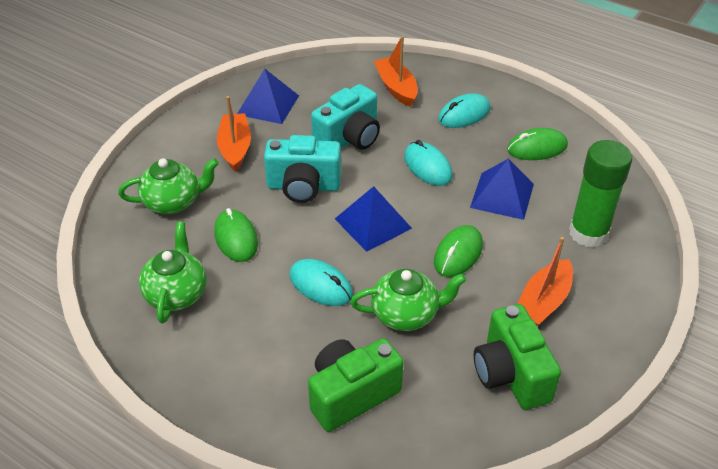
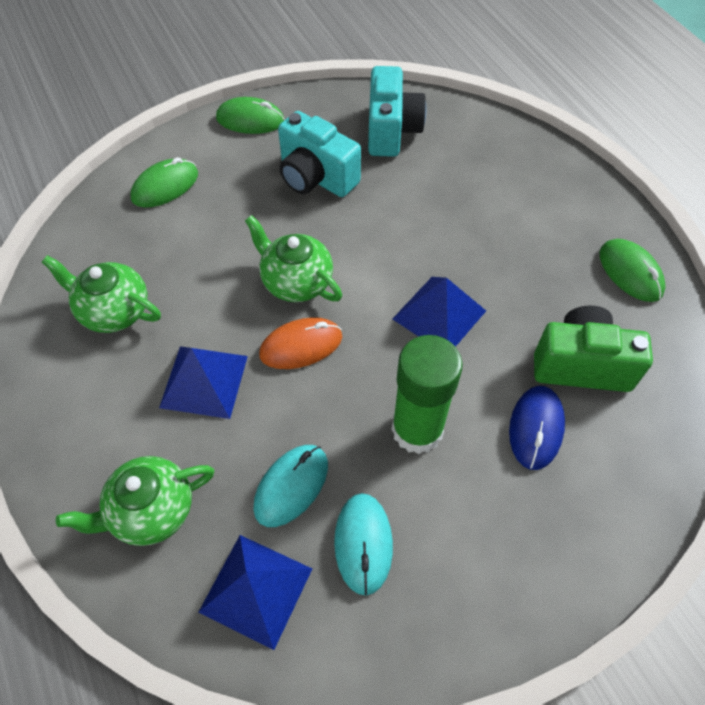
blue mouse: 0 -> 1
green camera: 2 -> 1
orange boat: 3 -> 0
orange mouse: 0 -> 1
turquoise mouse: 3 -> 2

